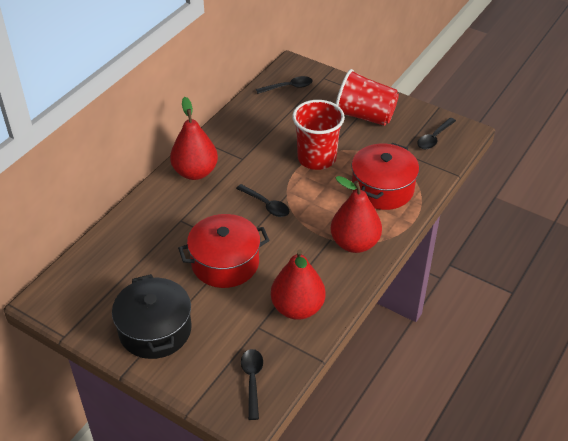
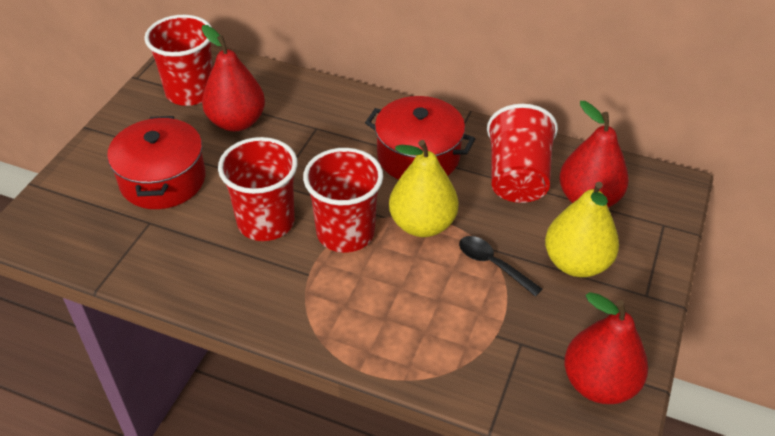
black pot: 1 -> 0
black spoon: 4 -> 1
red cup: 2 -> 4
yellow pear: 0 -> 2

